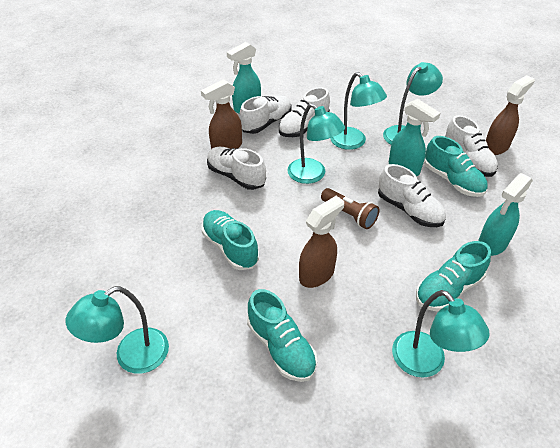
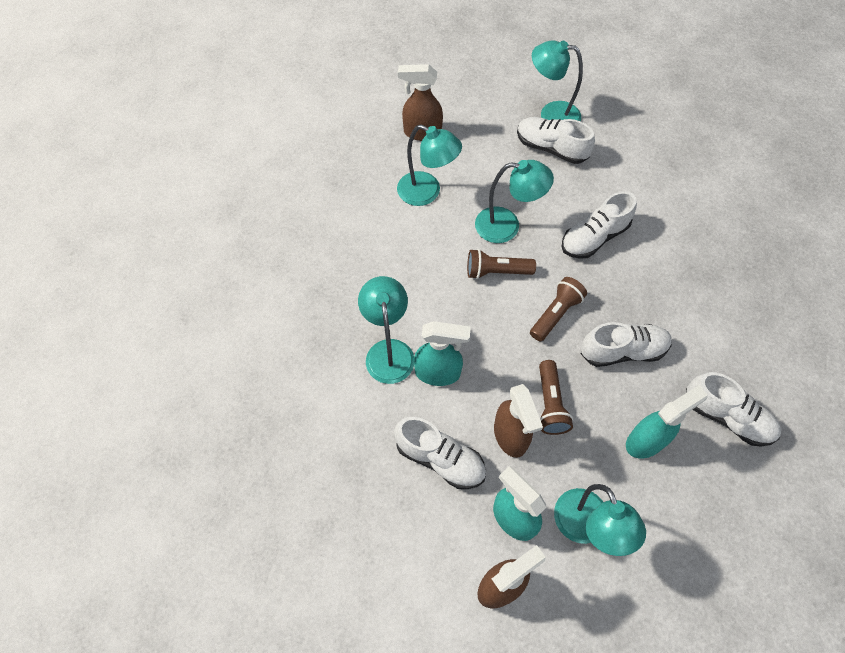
brown flashlight: 1 -> 3
turquoise shoe: 4 -> 0

